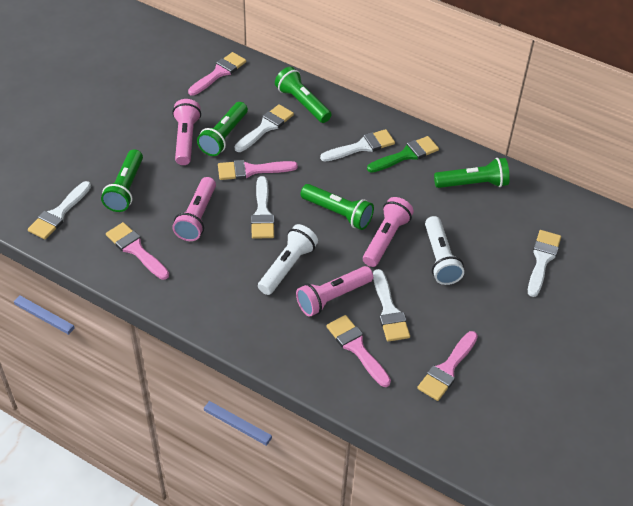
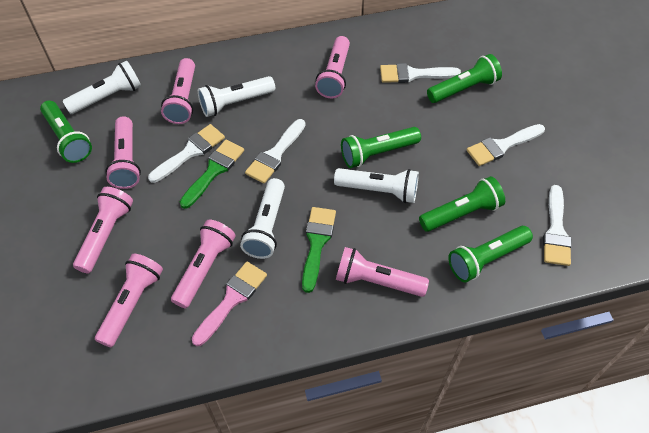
green brush: 1 -> 2
pink brush: 5 -> 1
pink flashlight: 4 -> 7
white brush: 6 -> 5
white flashlight: 2 -> 4

